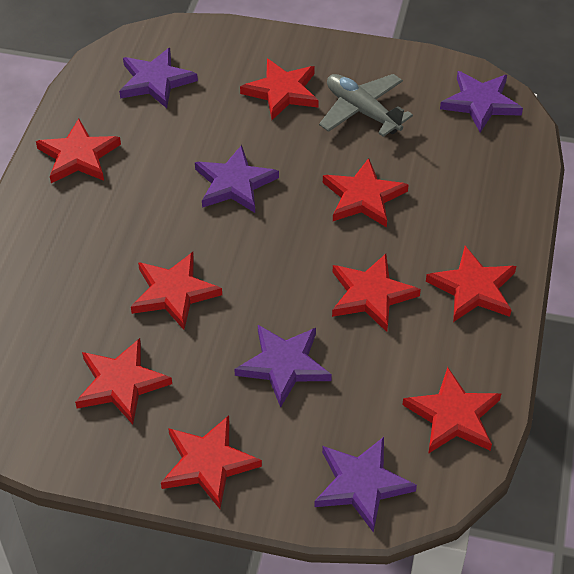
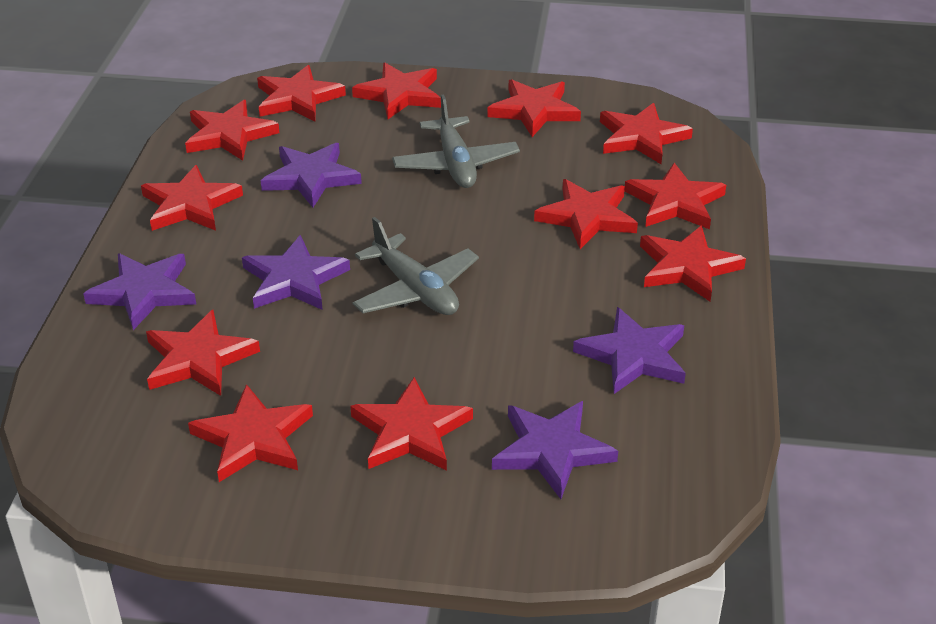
grey plane: 1 -> 2
red star: 9 -> 12

